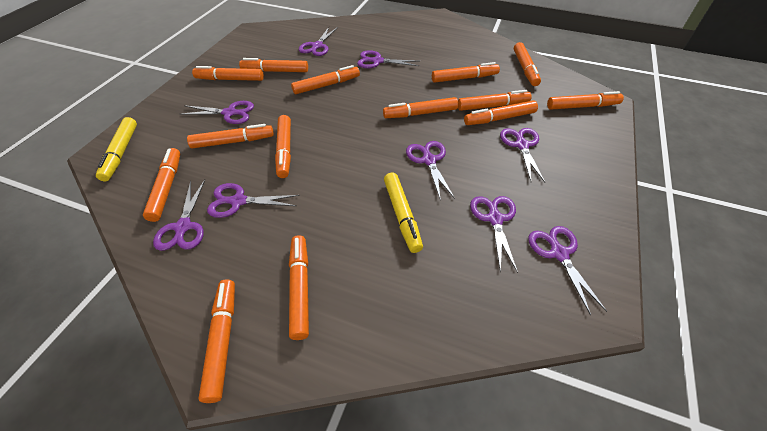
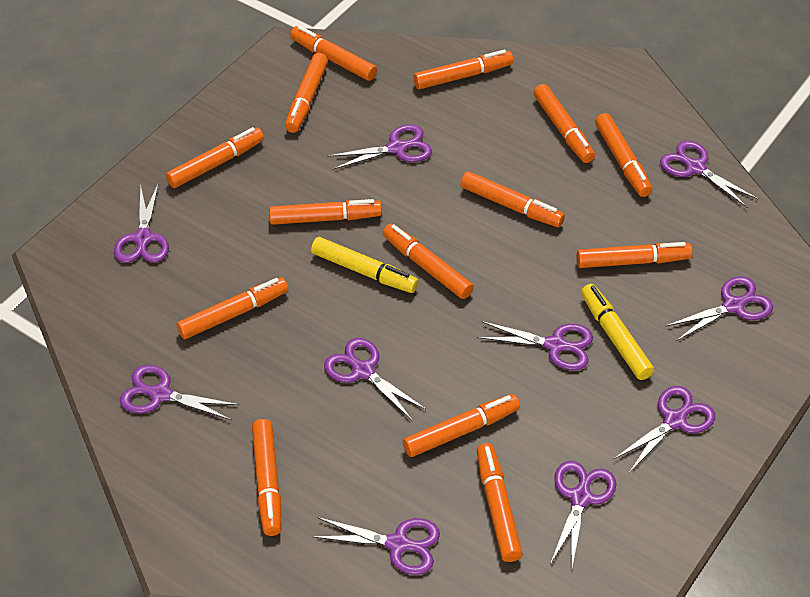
purple scissors: 9 -> 10

